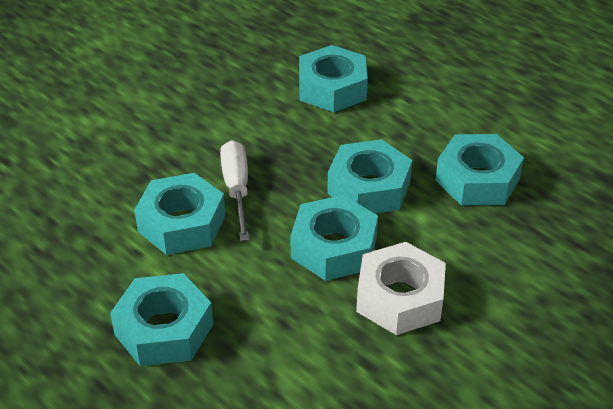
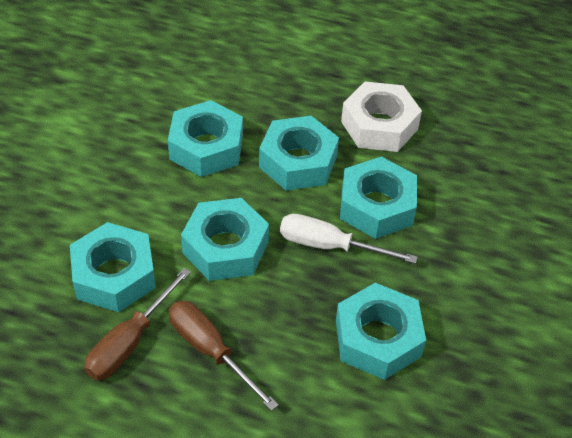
brown screwdriver: 0 -> 2

